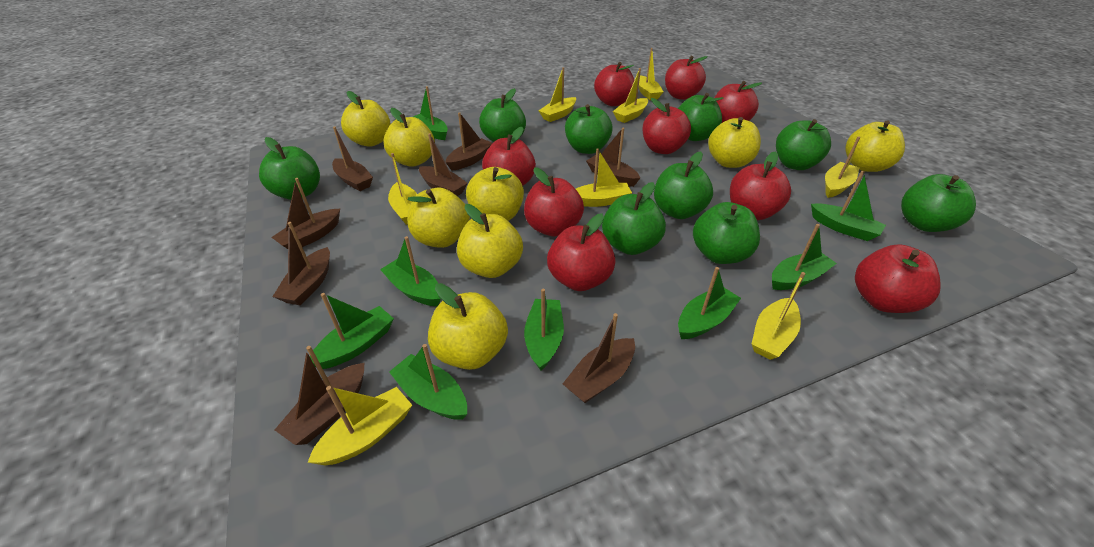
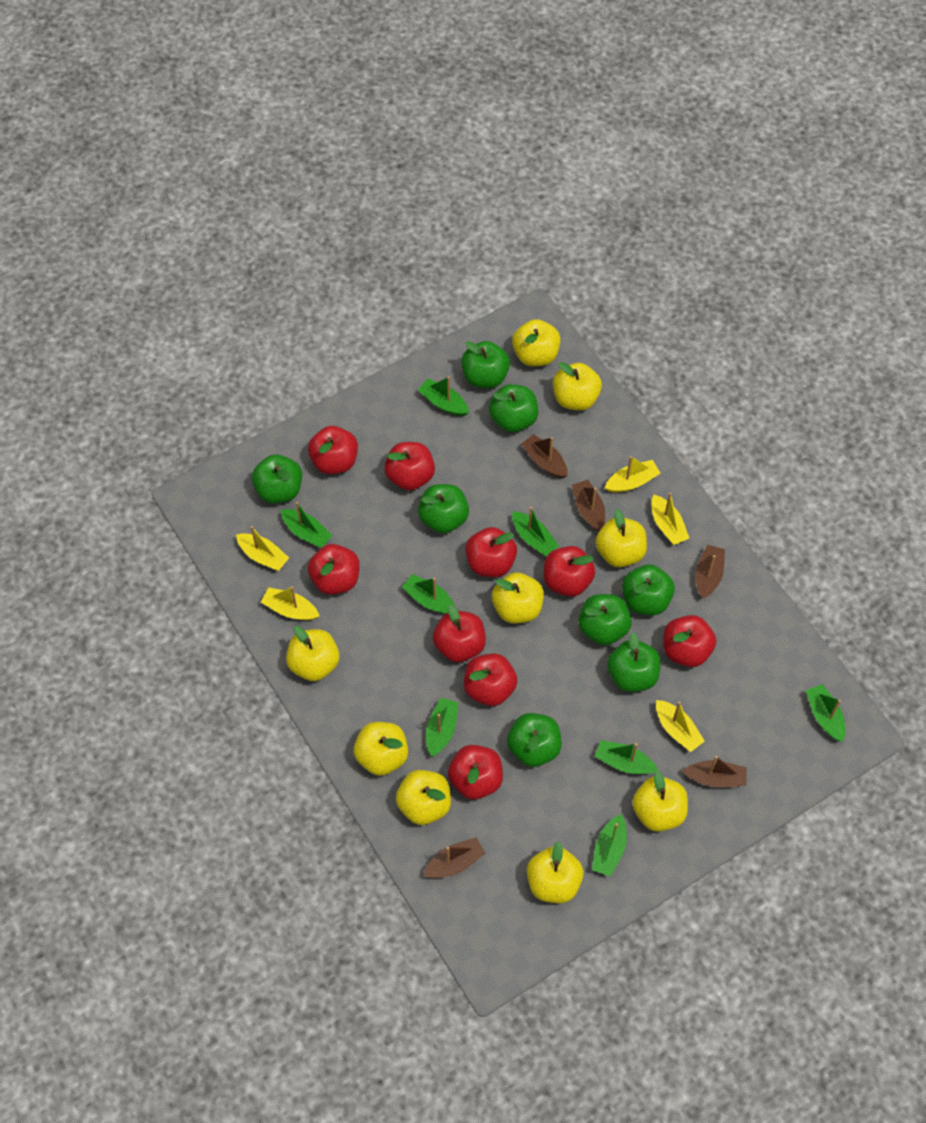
brown boat: 8 -> 5
green apple: 9 -> 8
yellow apple: 8 -> 9
yellow boat: 8 -> 5

